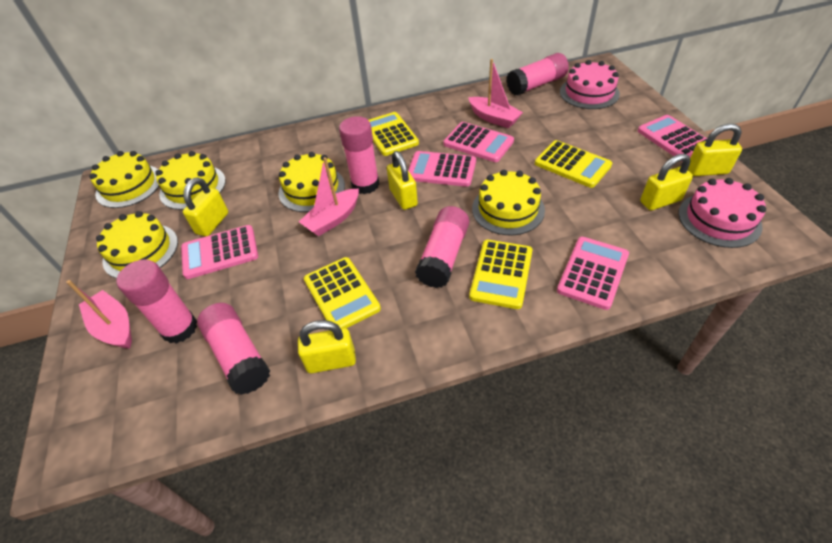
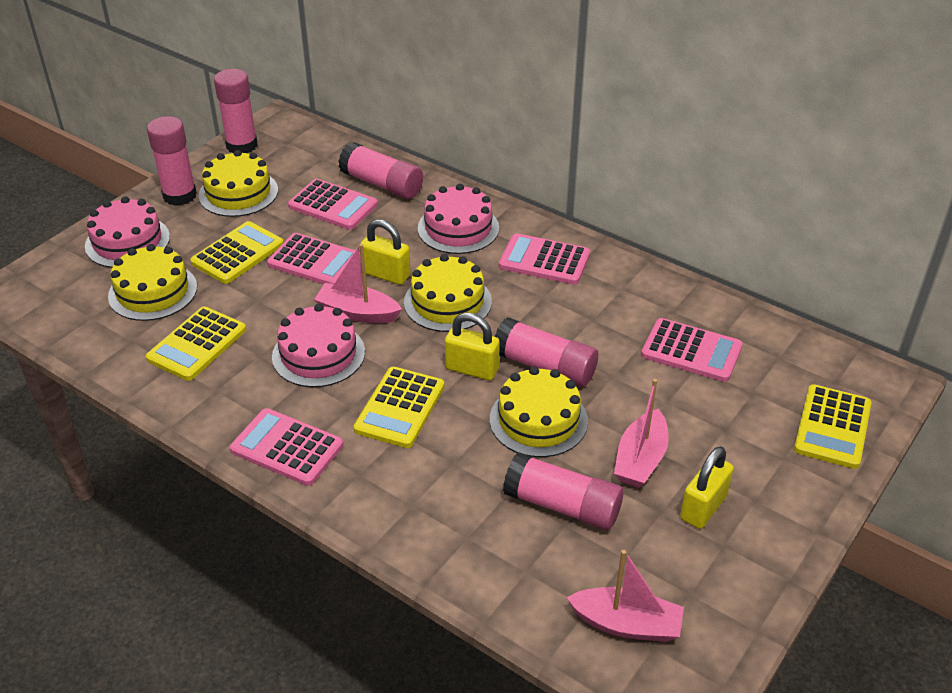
pink cake: 2 -> 3
yellow cake: 5 -> 4
yellow padlock: 5 -> 3

